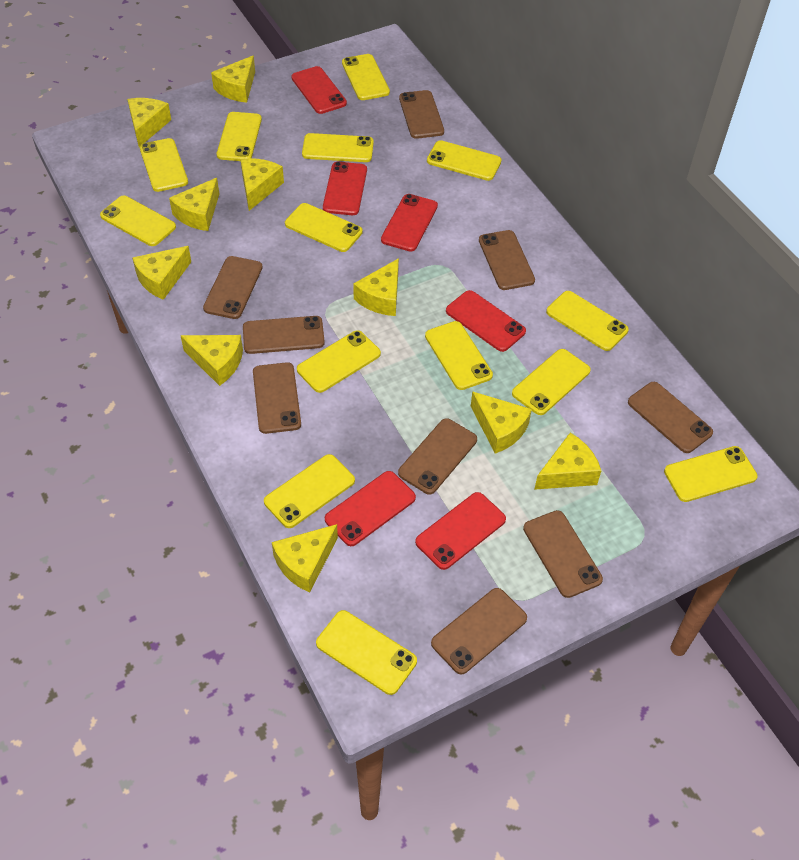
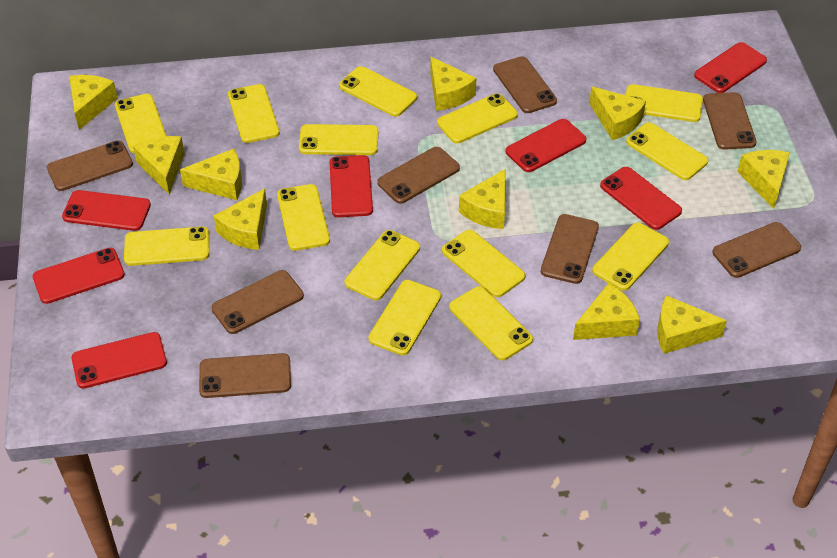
brown phone: 9 -> 8
red phone: 6 -> 7

